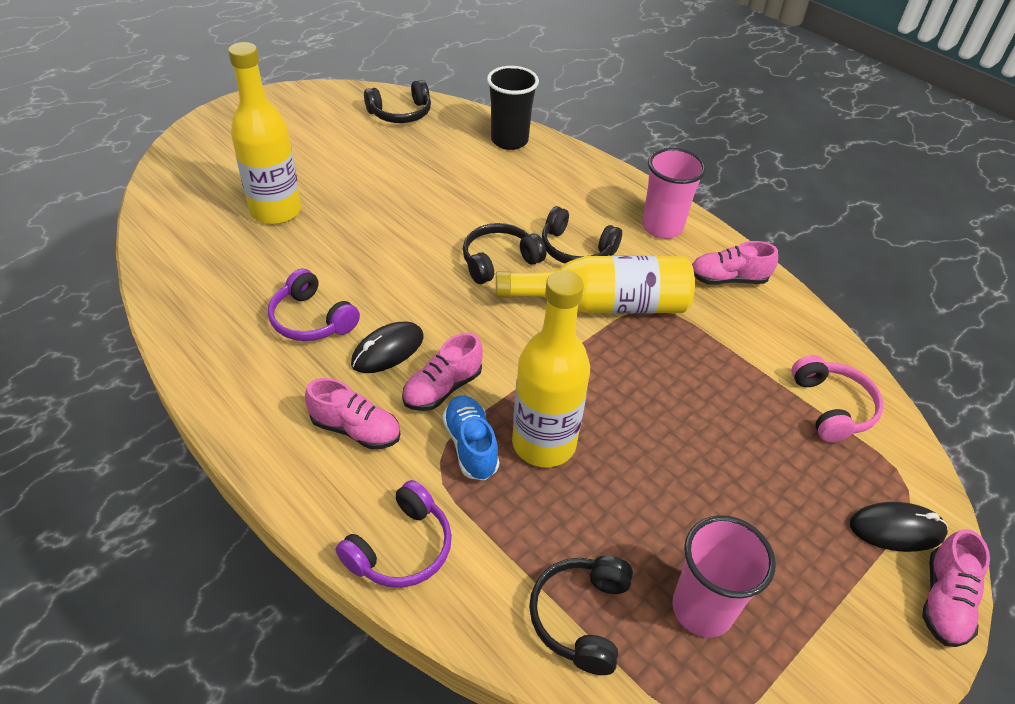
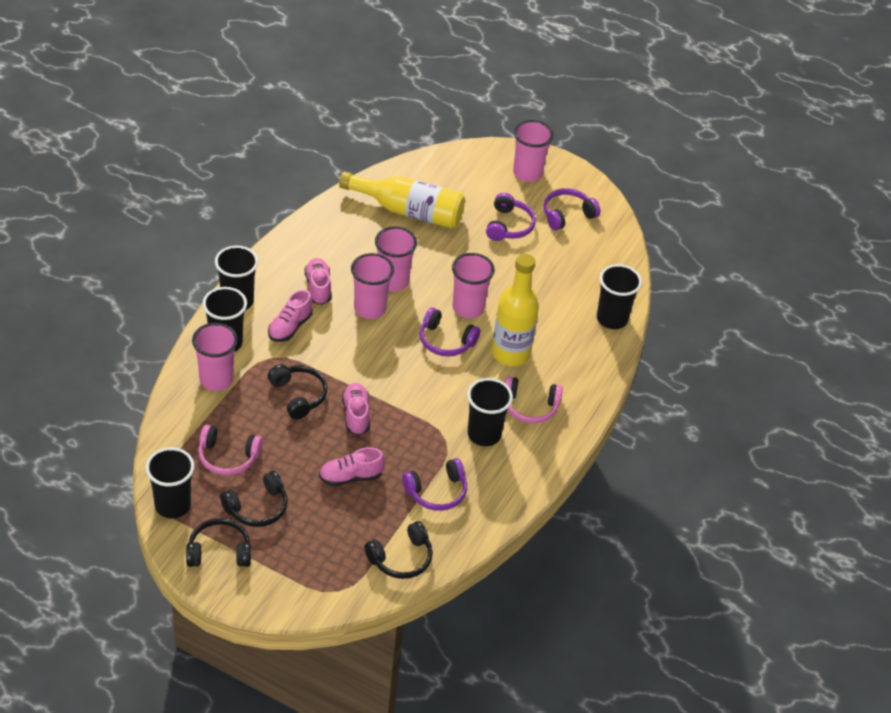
black cup: 1 -> 5
black mouse: 2 -> 0
blue shoe: 1 -> 0
pink cup: 2 -> 5
pink headphones: 1 -> 2
purple headphones: 2 -> 4
yellow bottle: 3 -> 2

